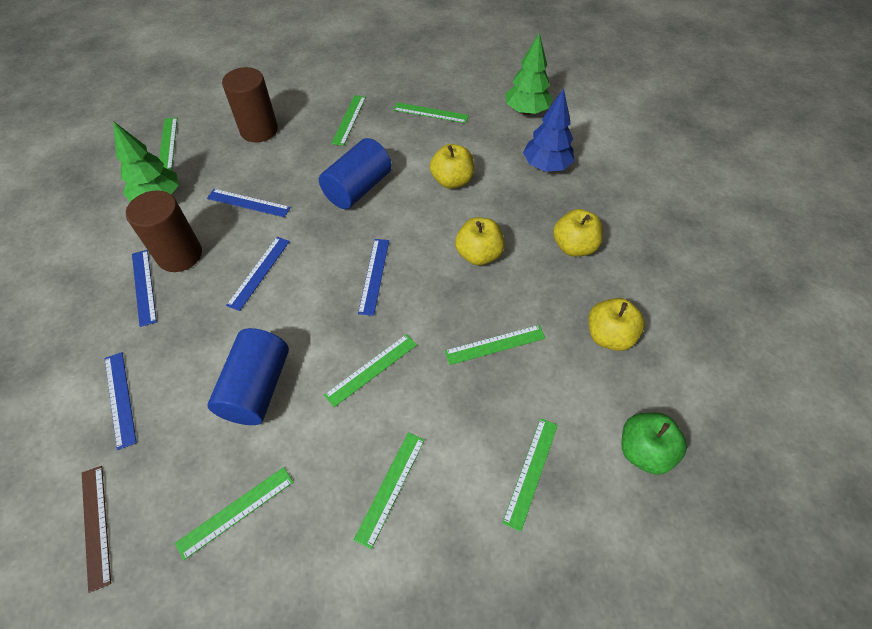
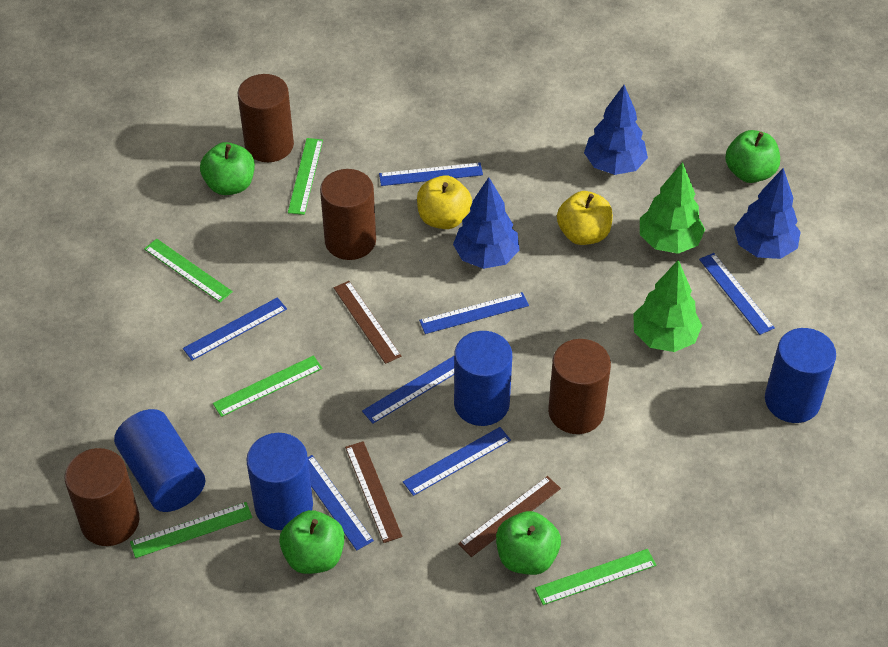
blue cylinder: 2 -> 4
blue ruler: 5 -> 7
blue tree: 1 -> 3
brown cylinder: 2 -> 4
brown ruler: 1 -> 3
green apple: 1 -> 4
green ruler: 8 -> 5
yellow apple: 4 -> 2

